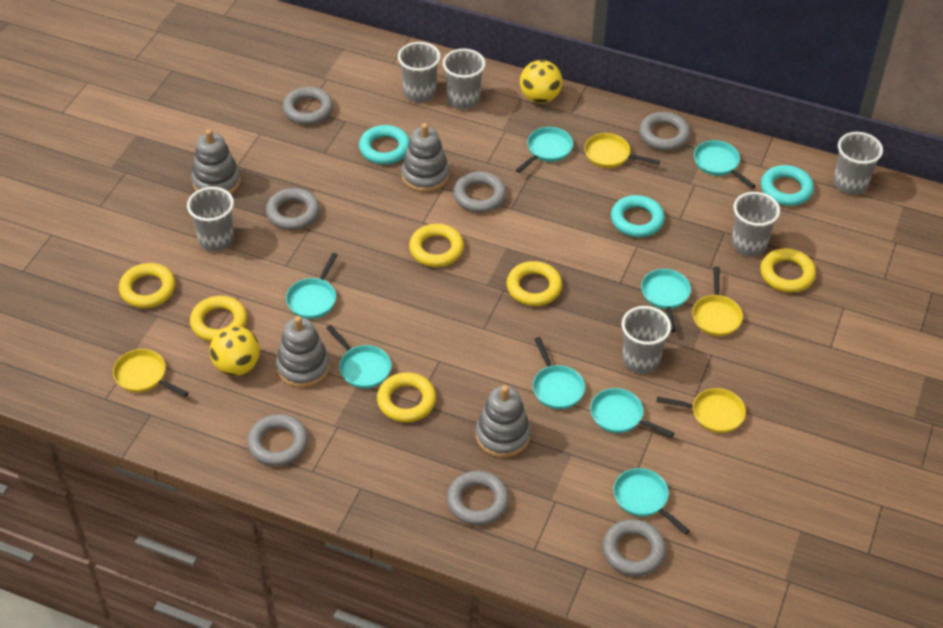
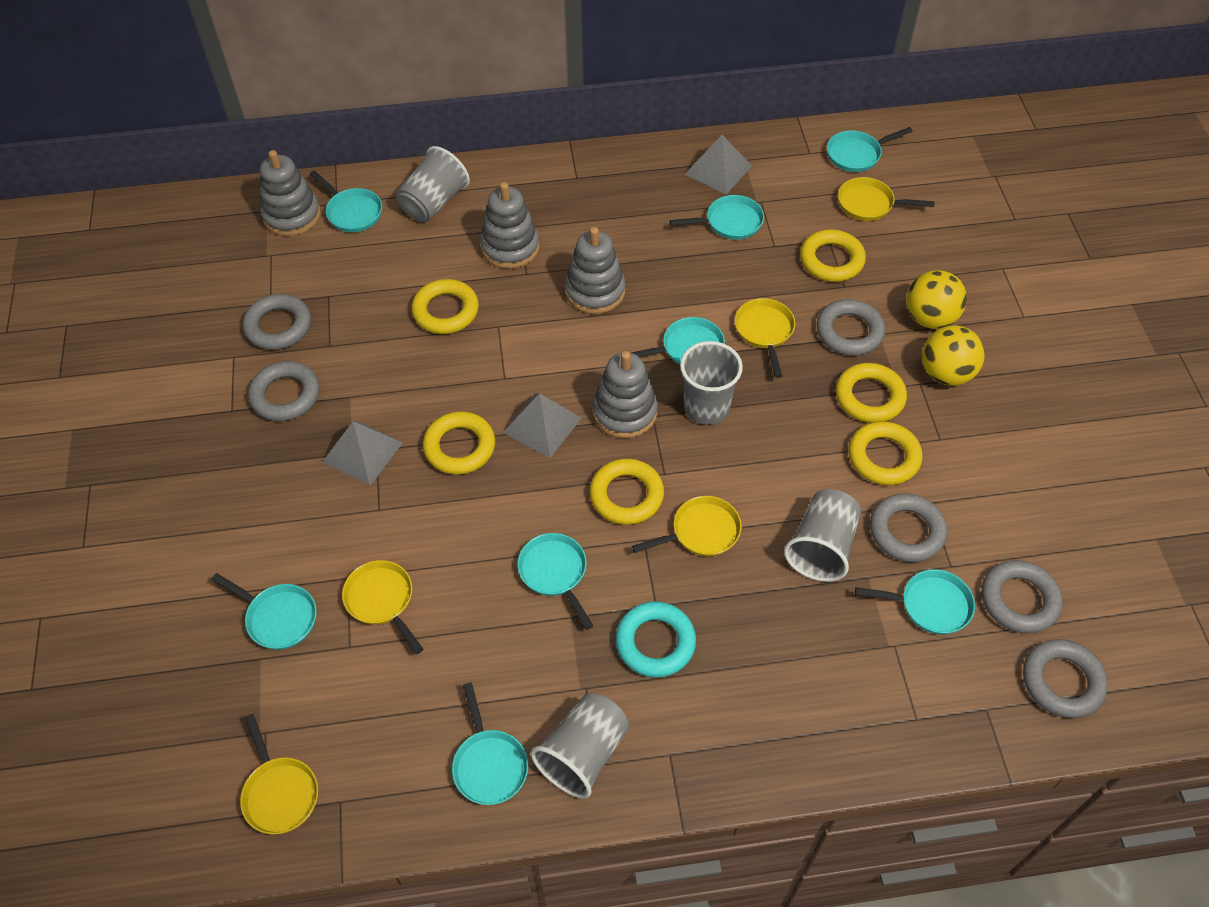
grey cup: 6 -> 4
grey pyramid: 0 -> 3
grey ring: 7 -> 6
turquoise ring: 3 -> 1
yellow pan: 4 -> 5

